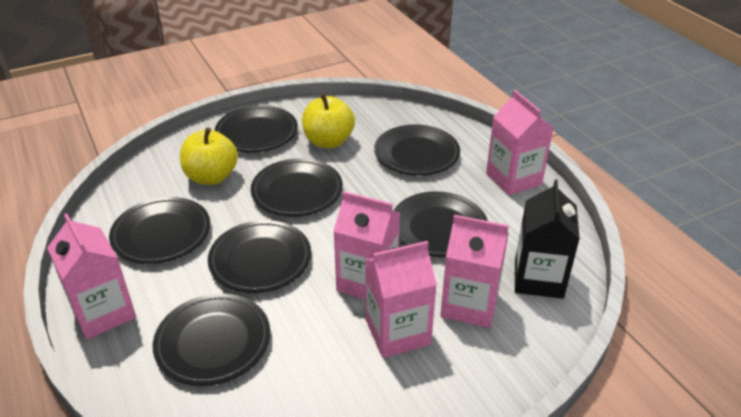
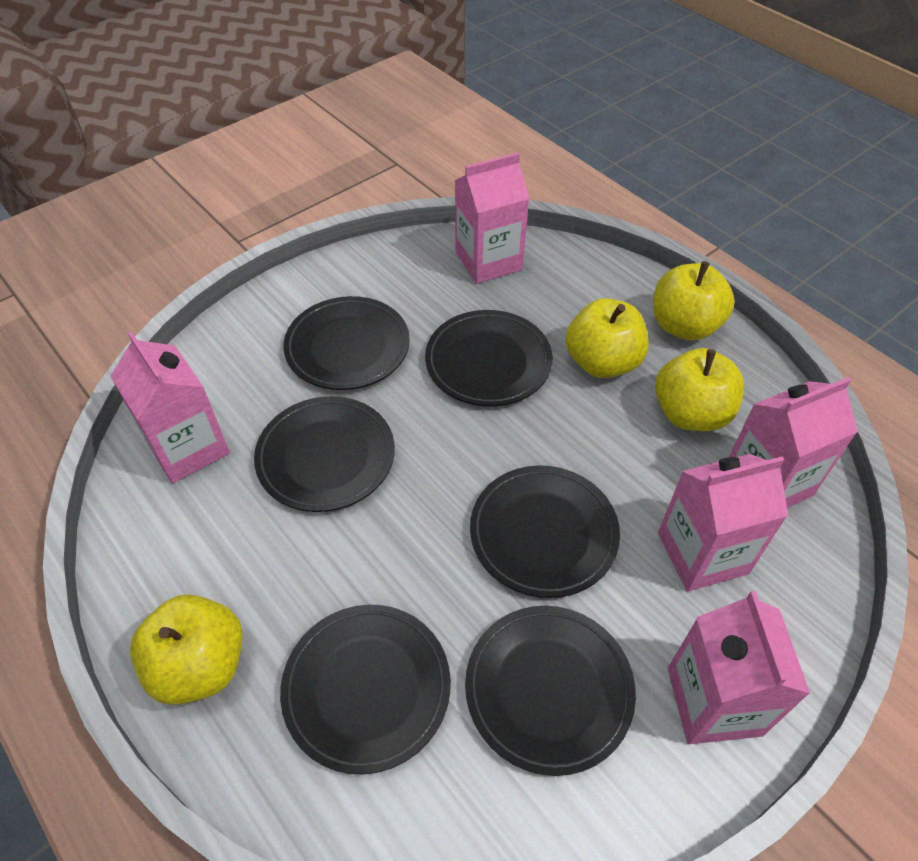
black carton: 1 -> 0
black plate: 7 -> 6
yellow apple: 2 -> 4

